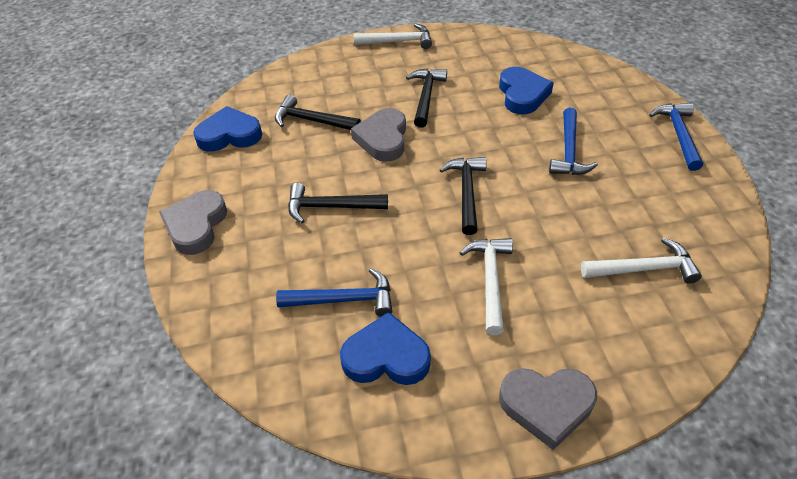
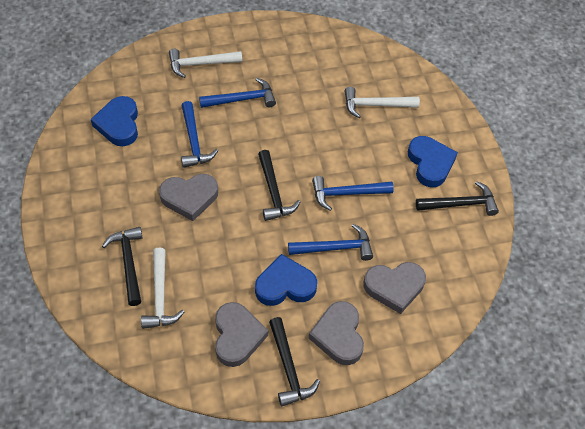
blue hammer: 3 -> 4
grey heart: 3 -> 4

